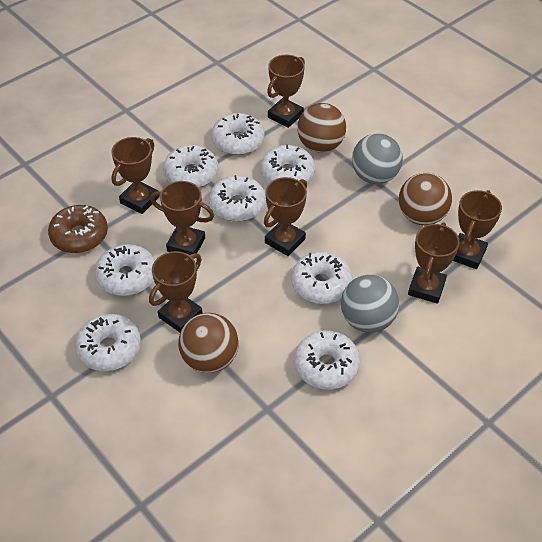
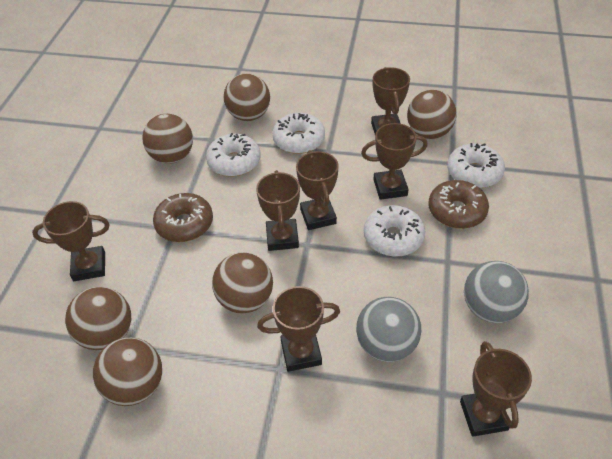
brown ball: 3 -> 6
brown donut: 1 -> 2
white donut: 8 -> 4

